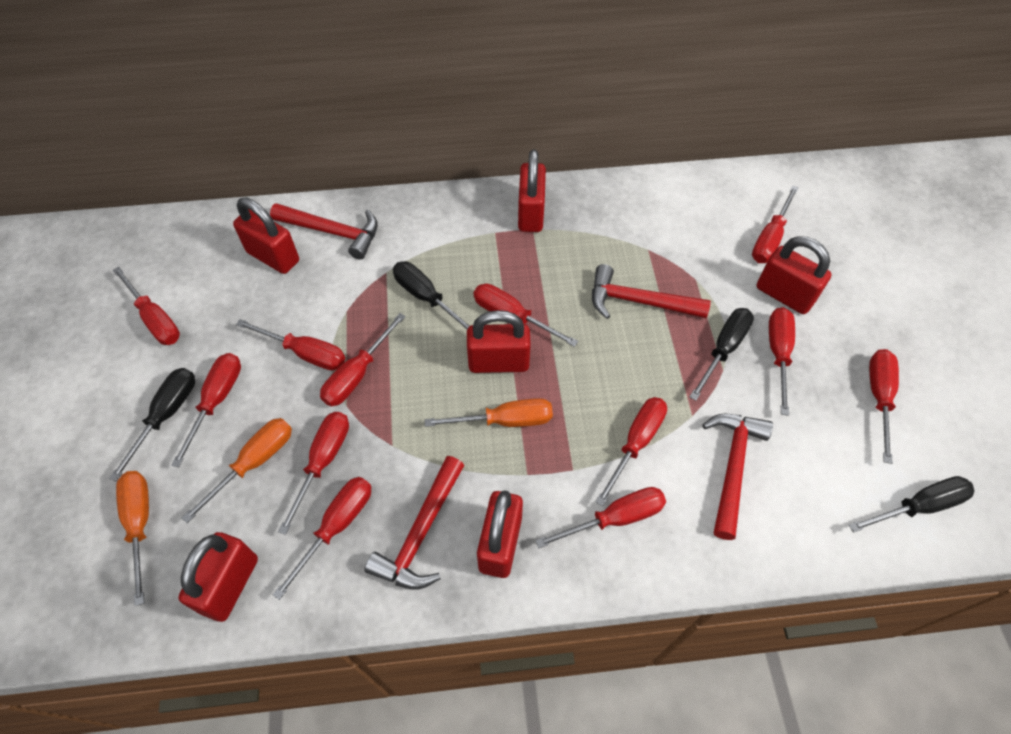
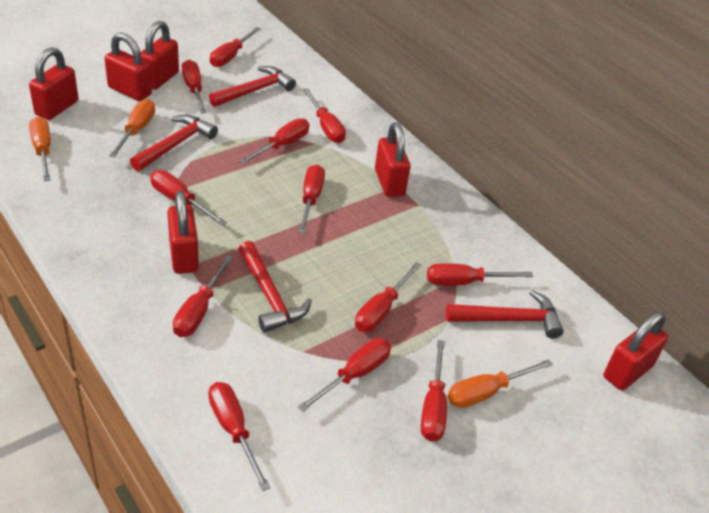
black screwdriver: 4 -> 0

